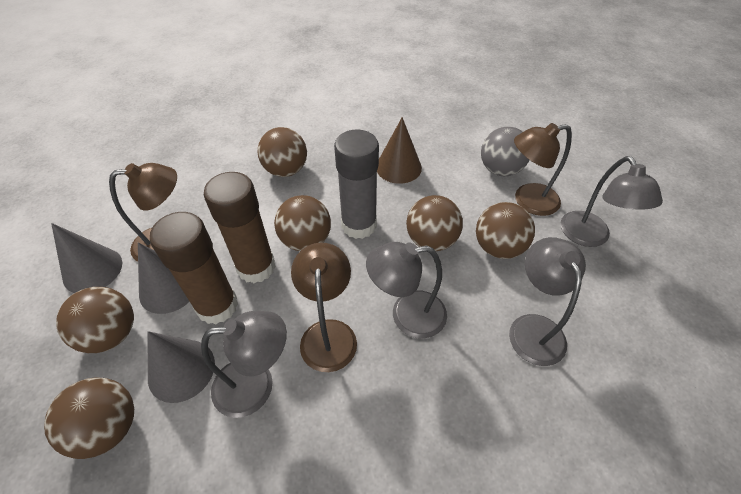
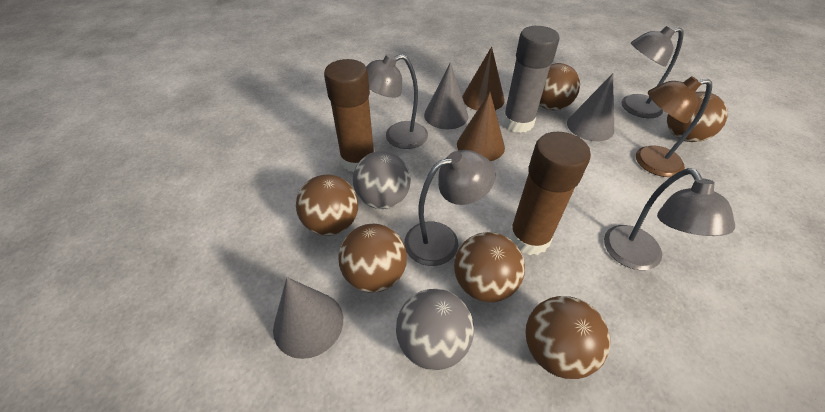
brown cone: 1 -> 2
brown lamp: 3 -> 1
grey ball: 1 -> 2

